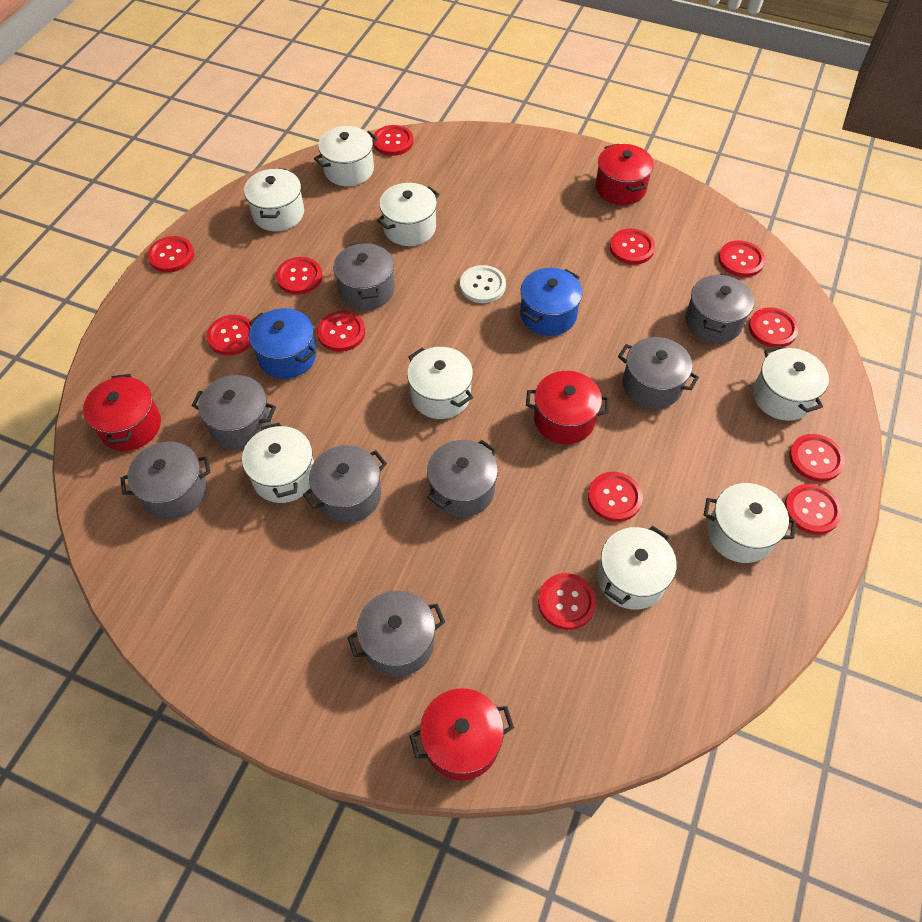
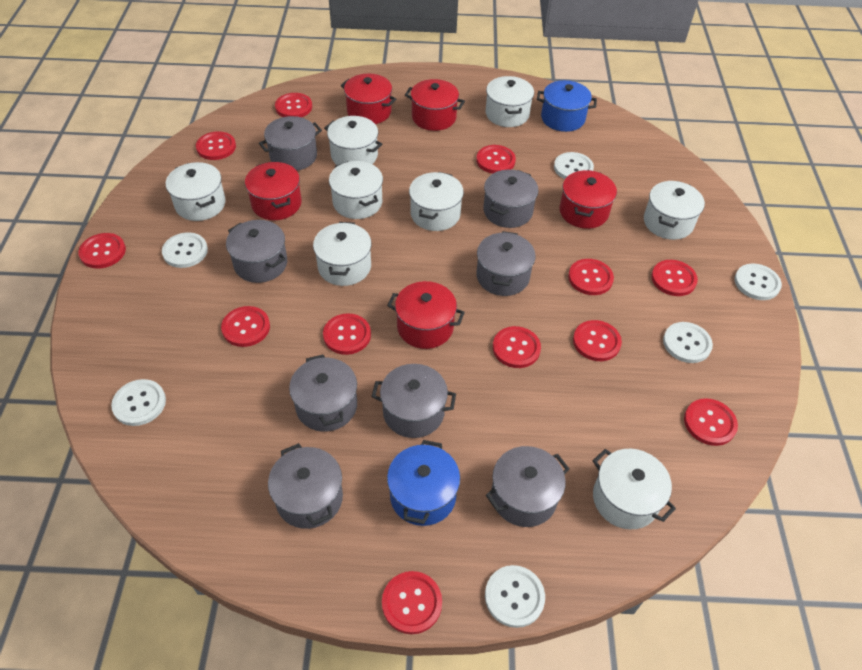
red pot: 4 -> 5
white button: 1 -> 6

